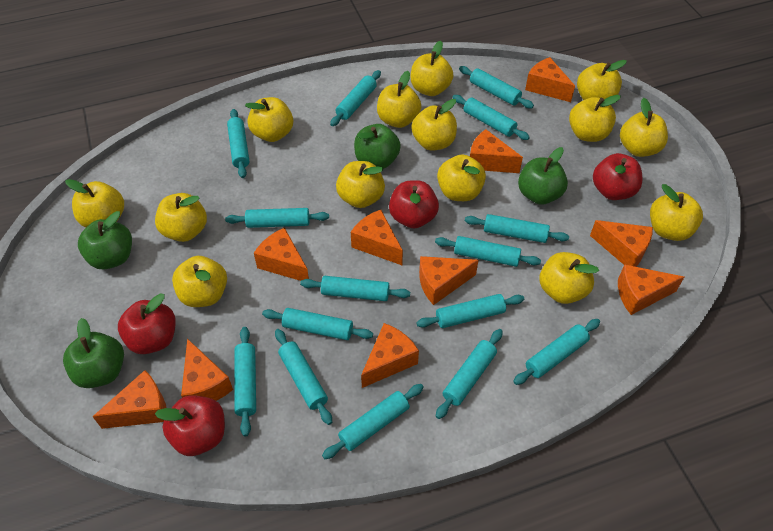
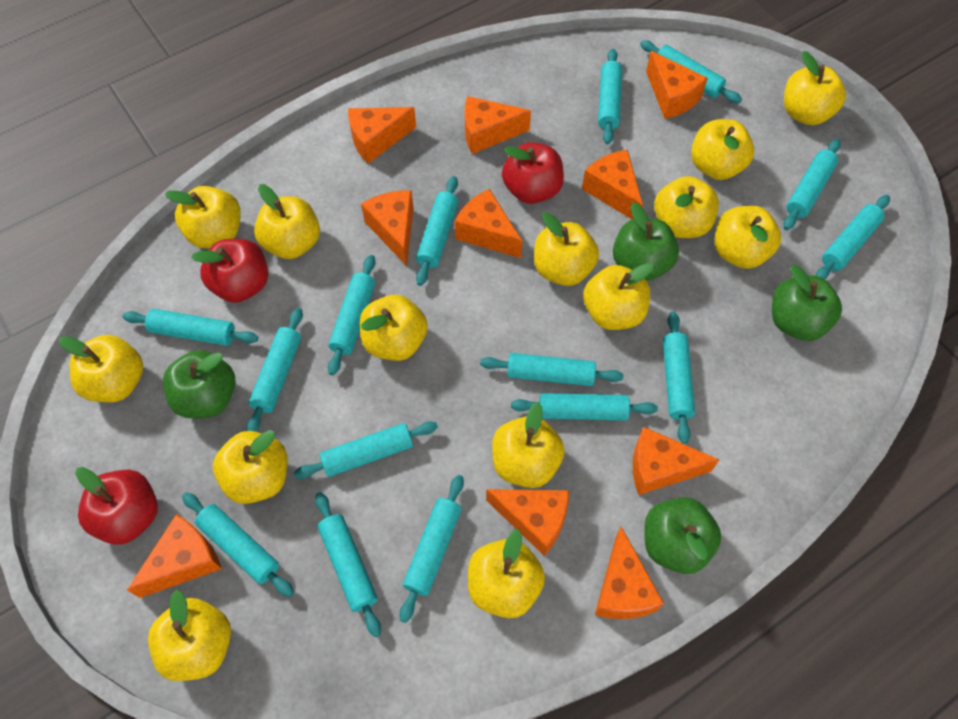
red apple: 4 -> 3

